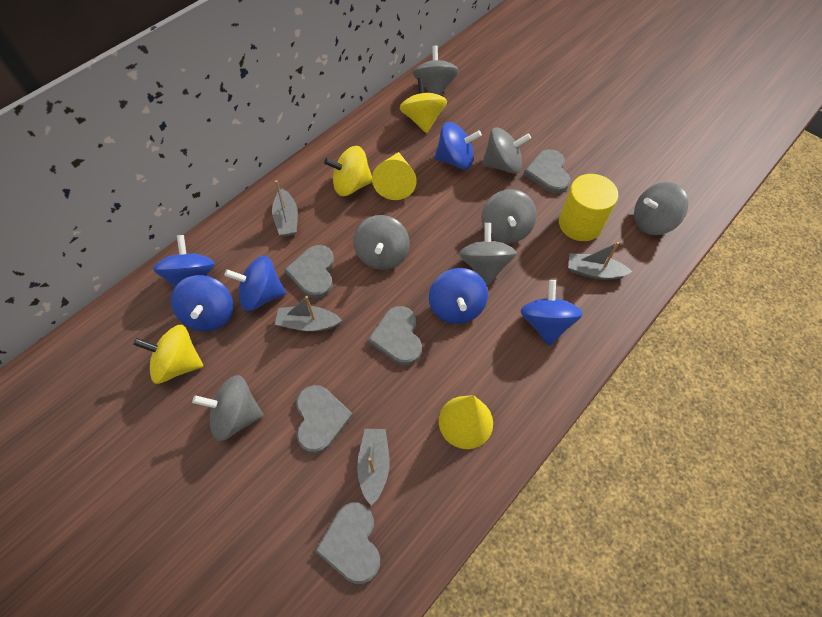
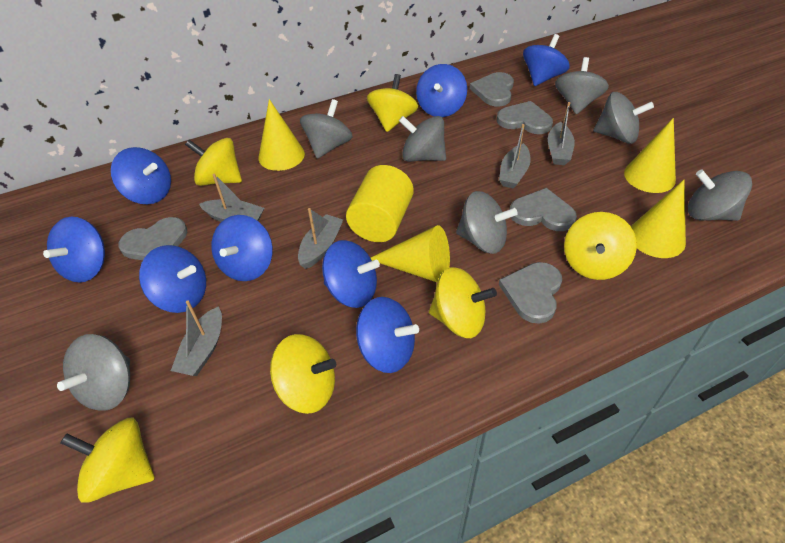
blue spinning top: 6 -> 8
grey boat: 4 -> 5
yellow cone: 2 -> 4
yellow spinning top: 3 -> 6

